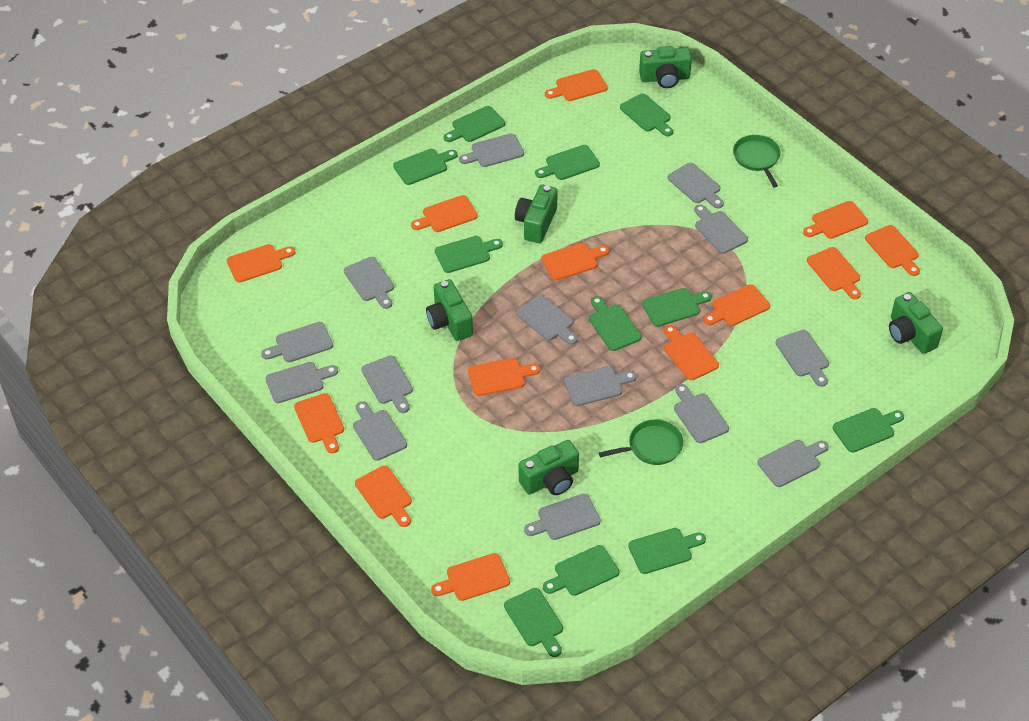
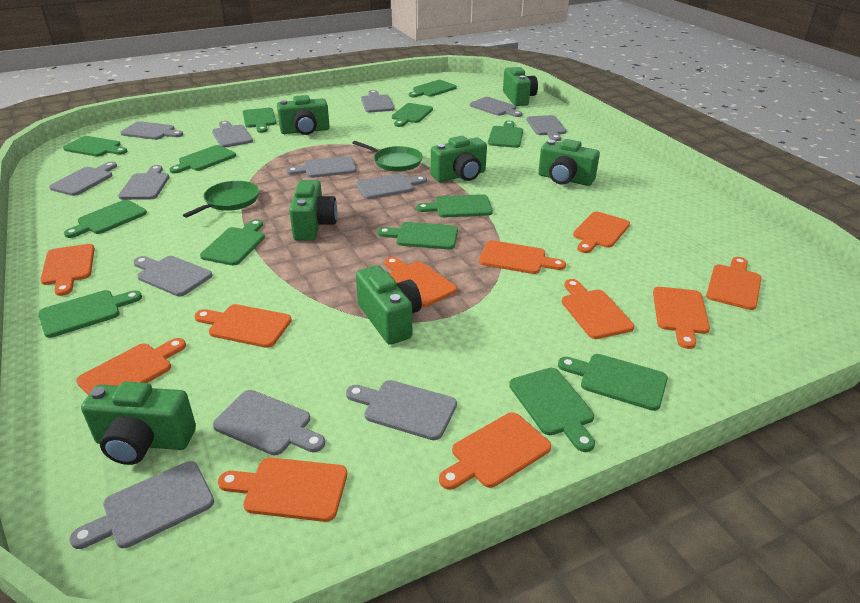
green camera: 5 -> 7
green cutting board: 11 -> 13
grey cutting board: 14 -> 13
orange cutting board: 13 -> 11

